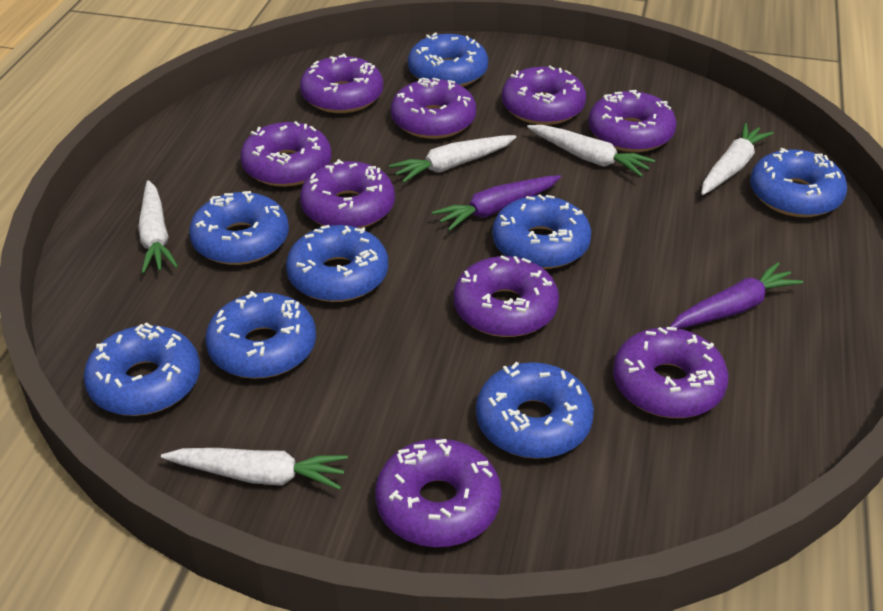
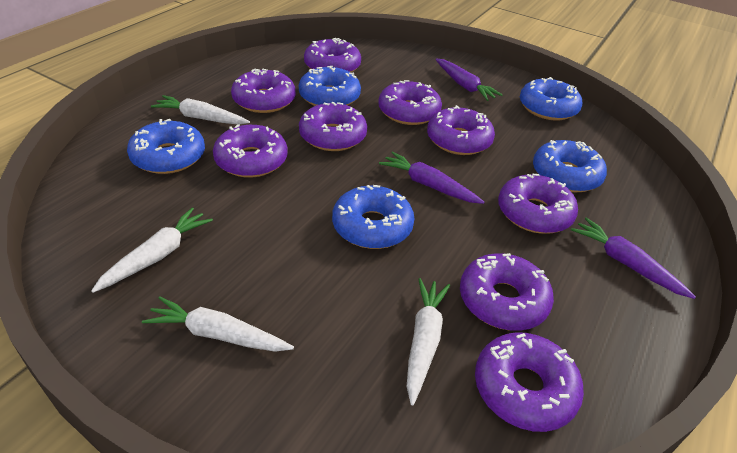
blue donut: 8 -> 5
purple carrot: 2 -> 3
white carrot: 5 -> 4

